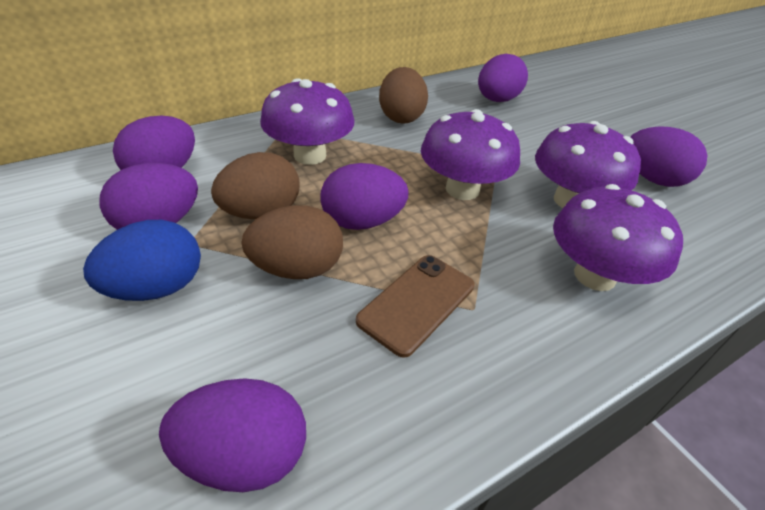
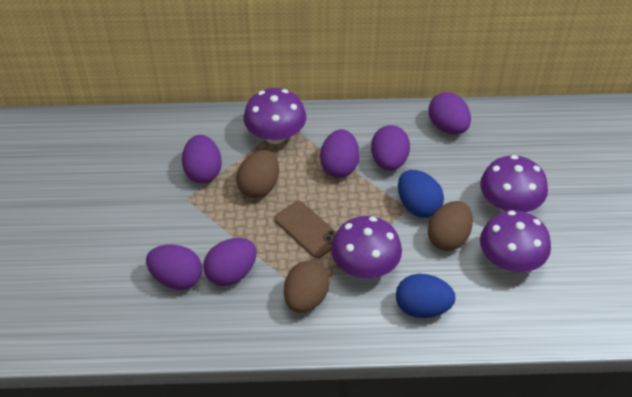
blue egg: 1 -> 2

